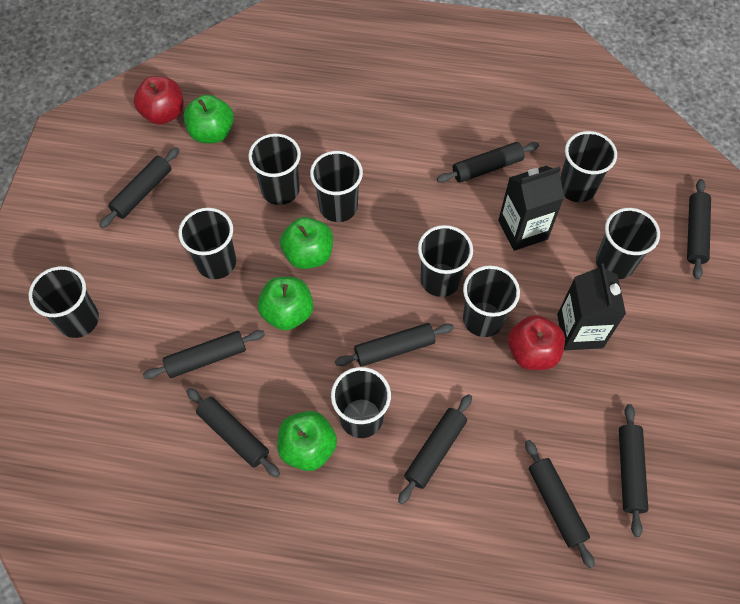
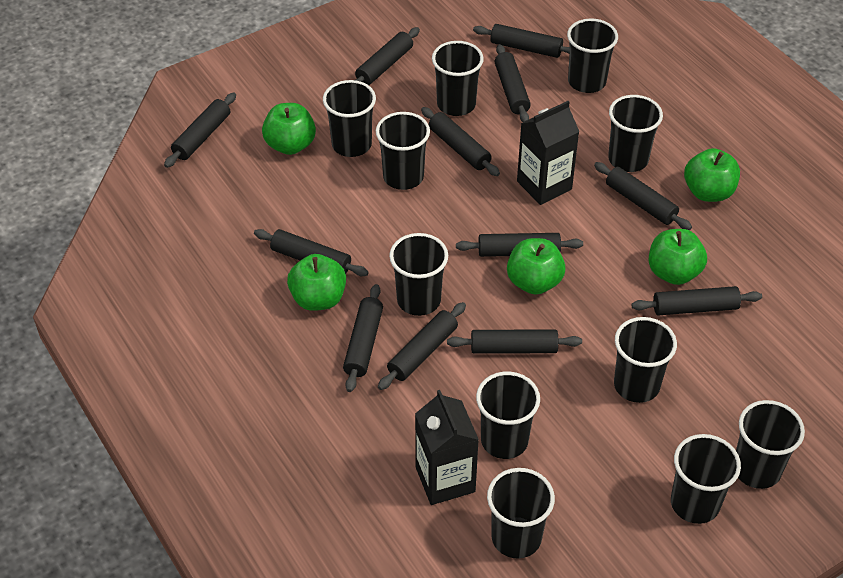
black cup: 9 -> 11
black rolling pin: 9 -> 12
green apple: 4 -> 5
red apple: 2 -> 0

